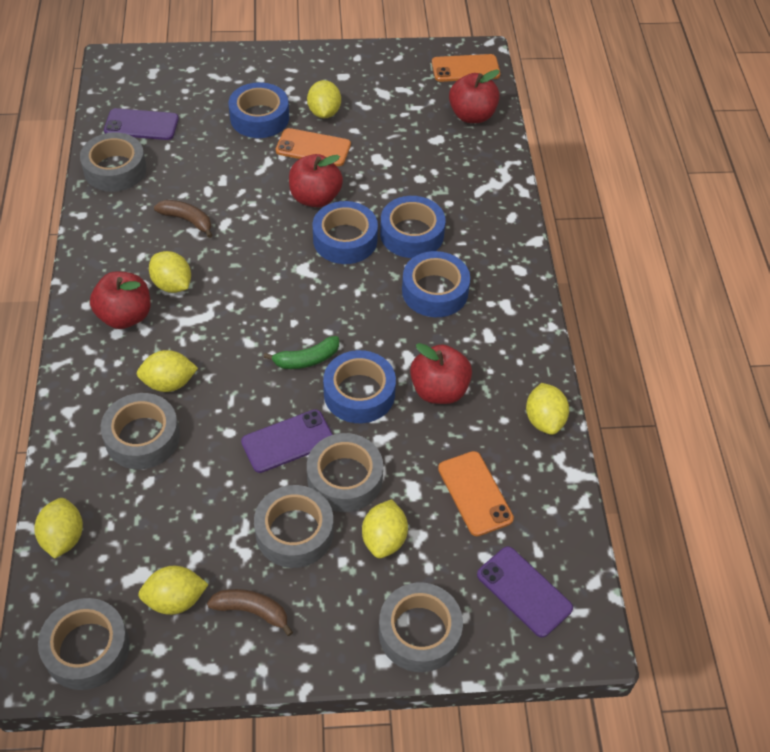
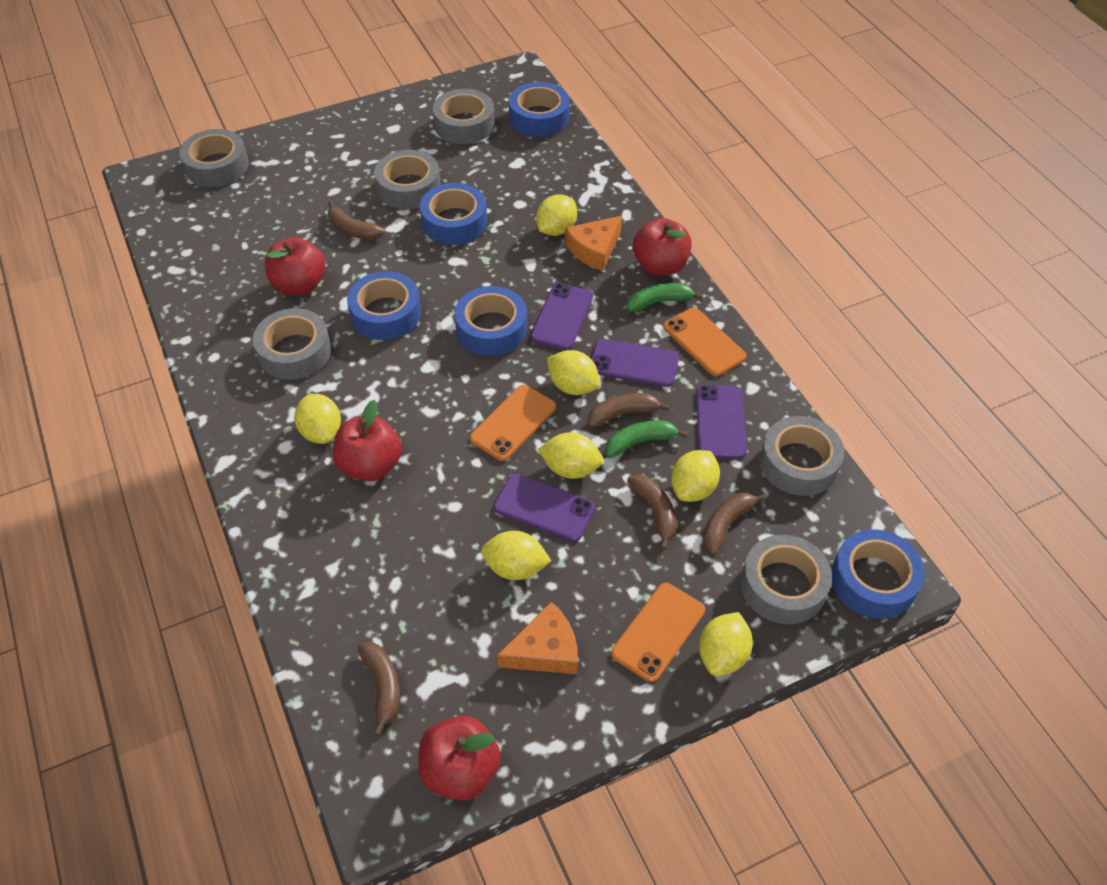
brown banana: 2 -> 5
green banana: 1 -> 2
orange cheese: 0 -> 2
purple phone: 3 -> 4

